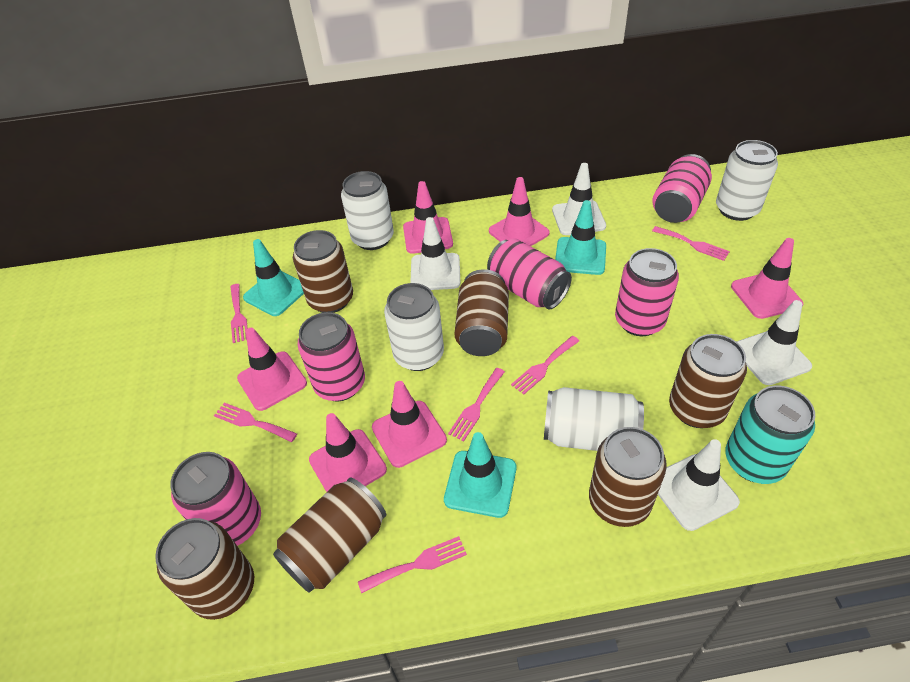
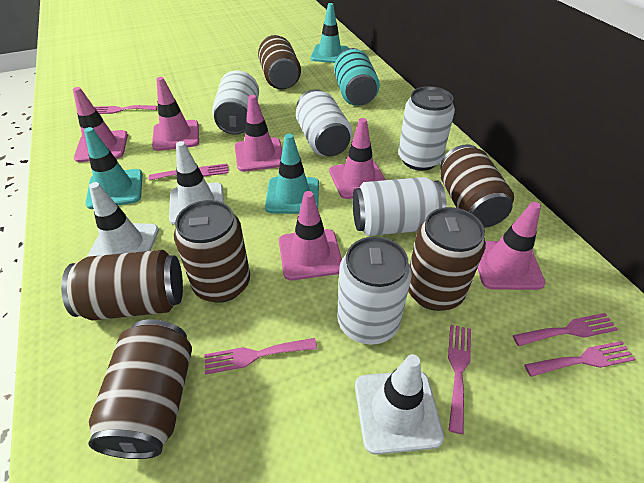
pink can: 5 -> 0
white can: 4 -> 5
white traffic cone: 4 -> 3

